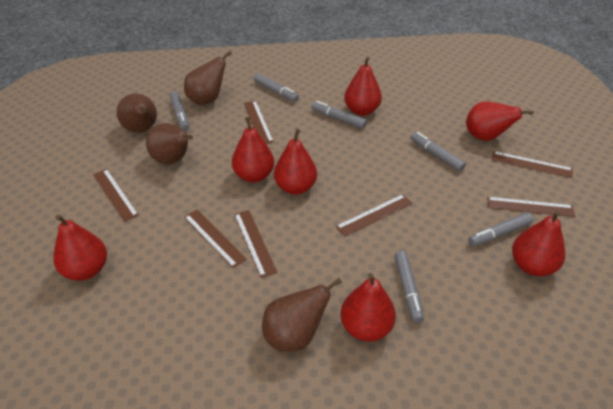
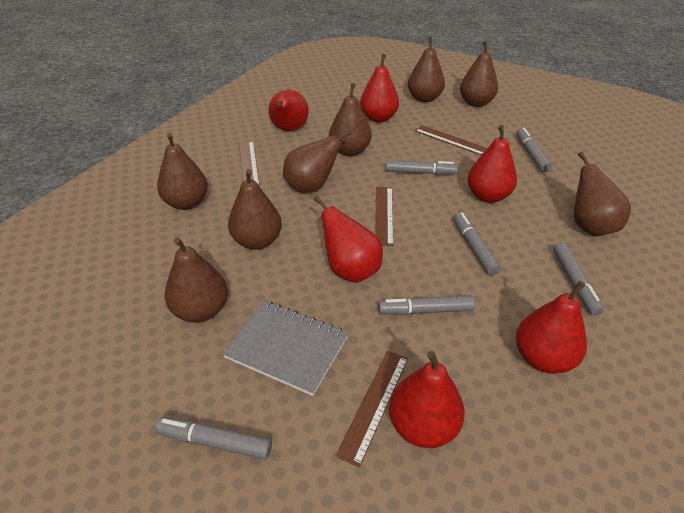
brown pear: 4 -> 8
brown ruler: 7 -> 4
grey notebook: 0 -> 1
red pear: 7 -> 6

